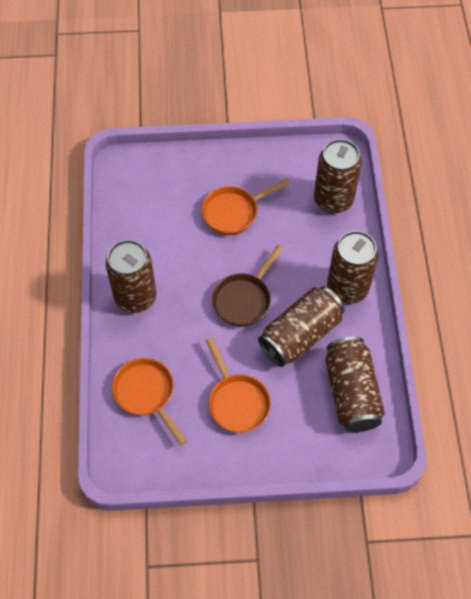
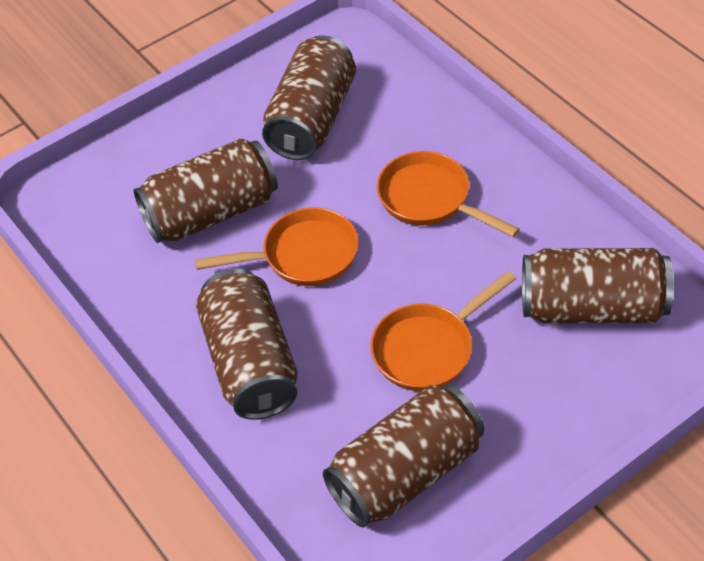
brown pan: 1 -> 0

